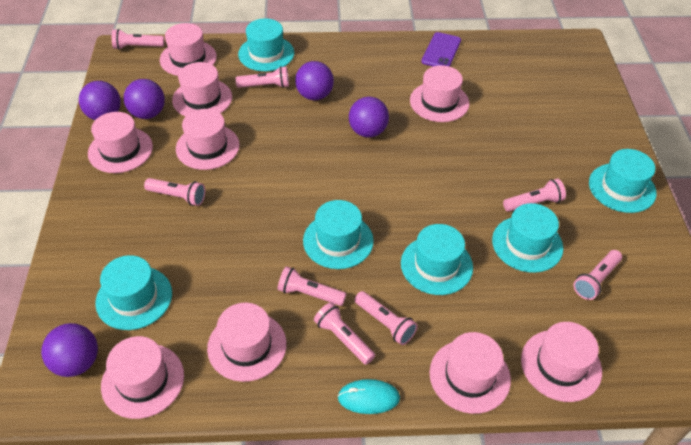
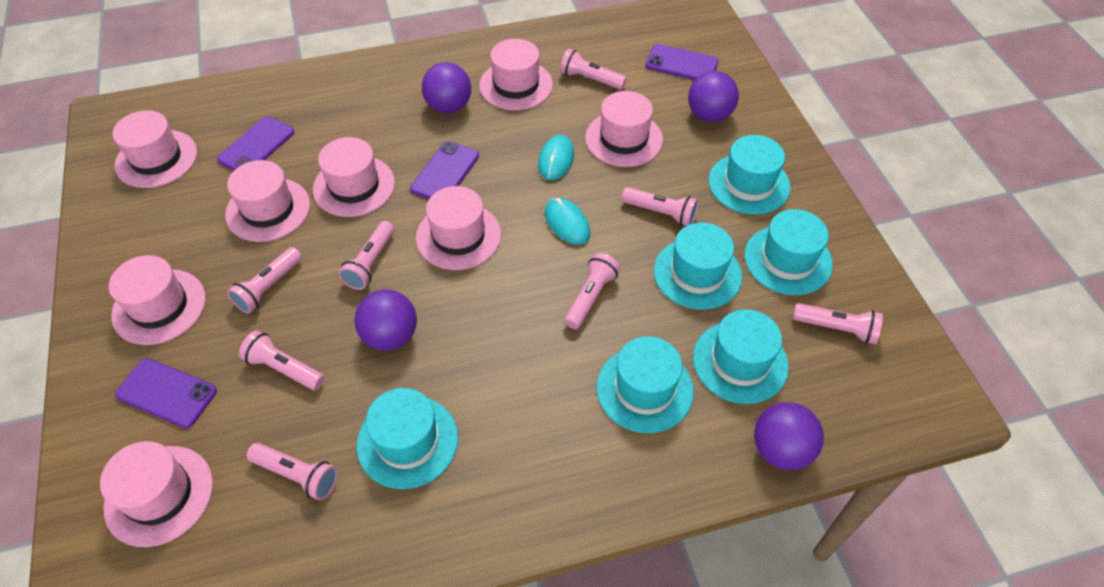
pink hat: 9 -> 8
purple ball: 5 -> 4
purple phone: 1 -> 4
turquoise mouse: 1 -> 2

